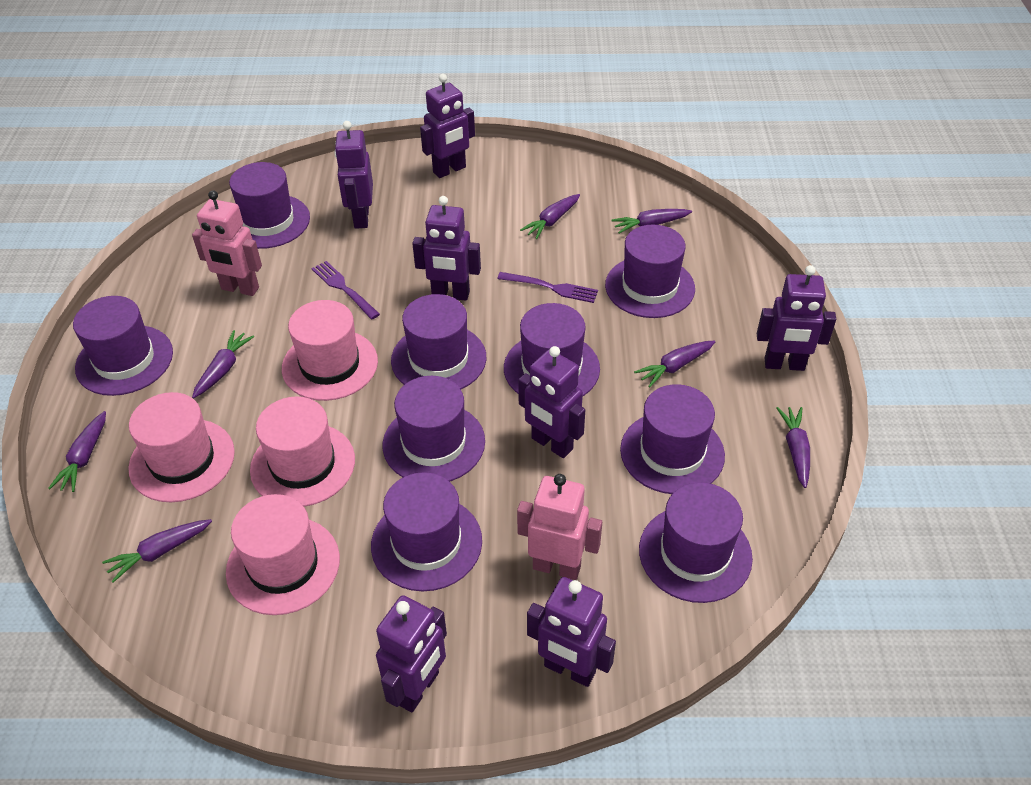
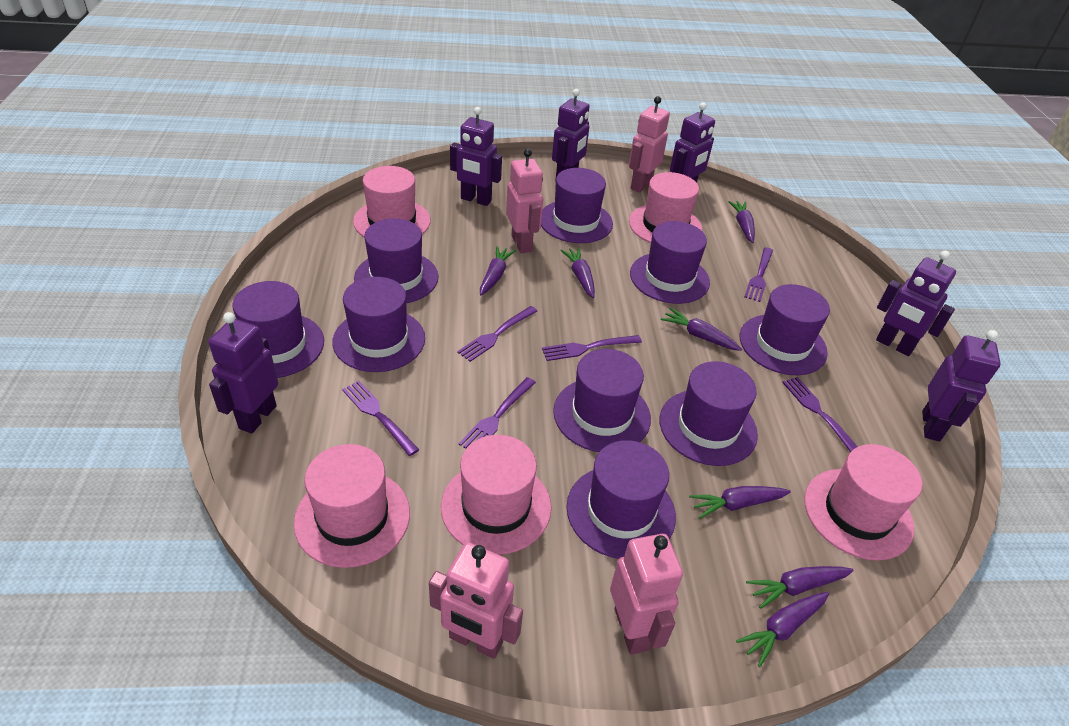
pink hat: 4 -> 5
pink robot: 2 -> 4
purple fork: 2 -> 6
purple robot: 7 -> 6

